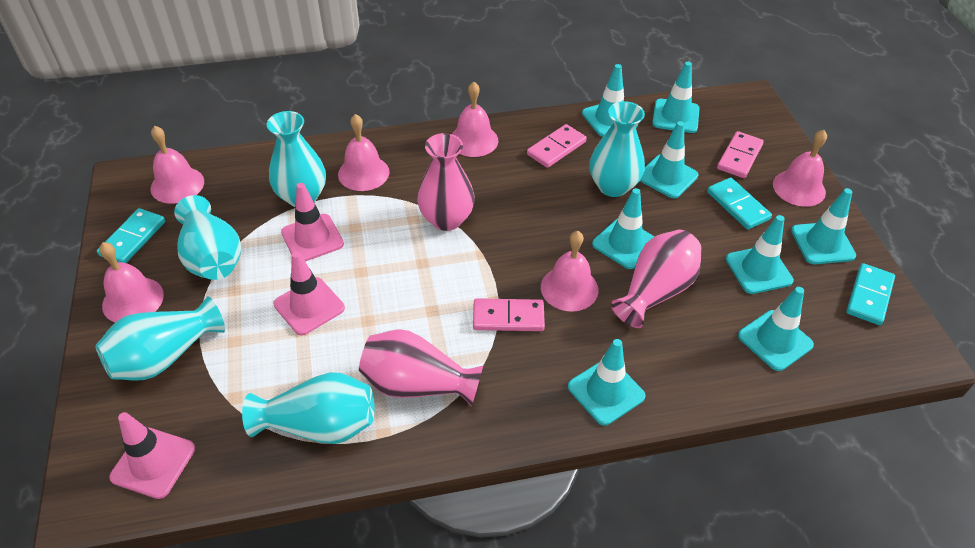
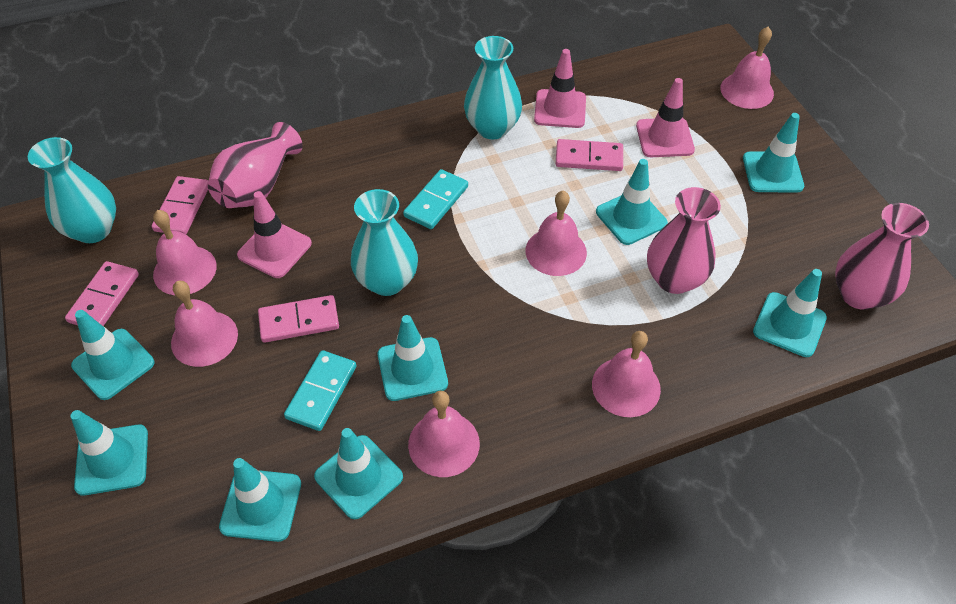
pink domino: 3 -> 4
turquoise domino: 3 -> 2
turquoise vase: 5 -> 3

